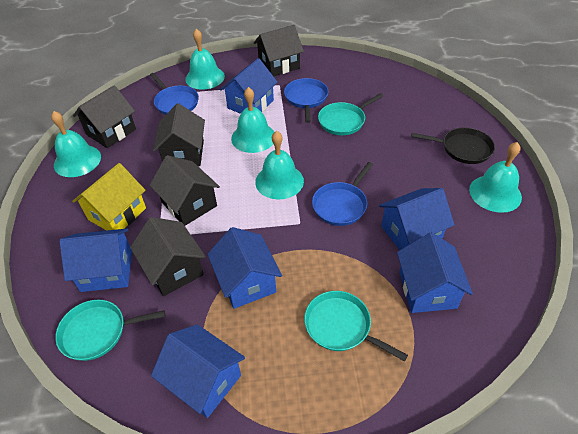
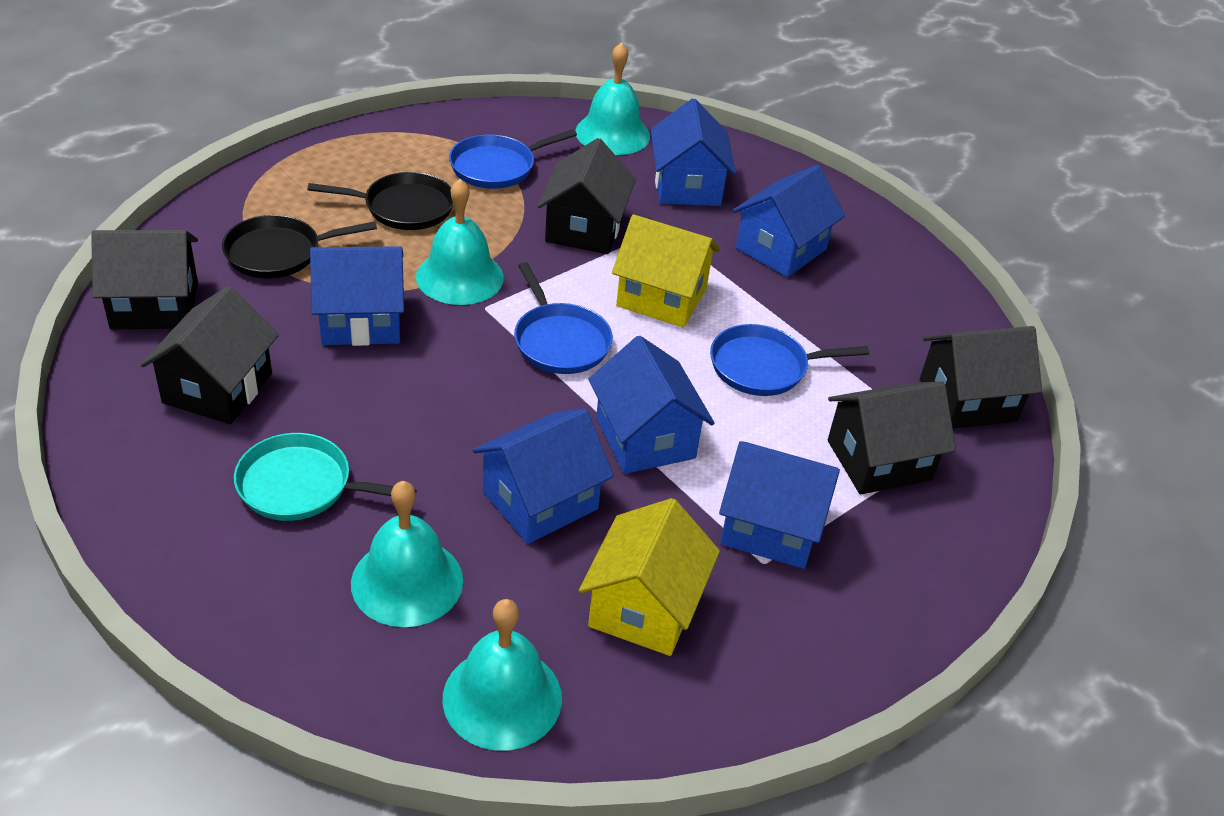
black pan: 1 -> 2
turquoise bell: 5 -> 4
turquoise pan: 3 -> 1
yellow house: 1 -> 2

